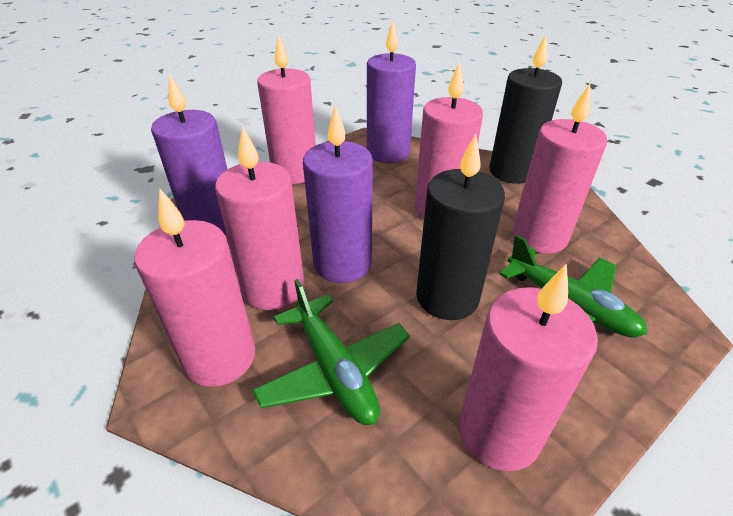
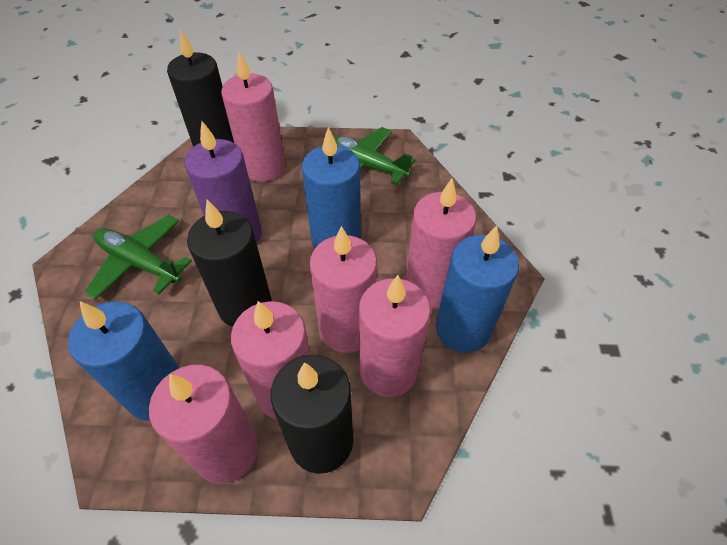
black candle: 2 -> 3
blue candle: 0 -> 3
purple candle: 3 -> 1

